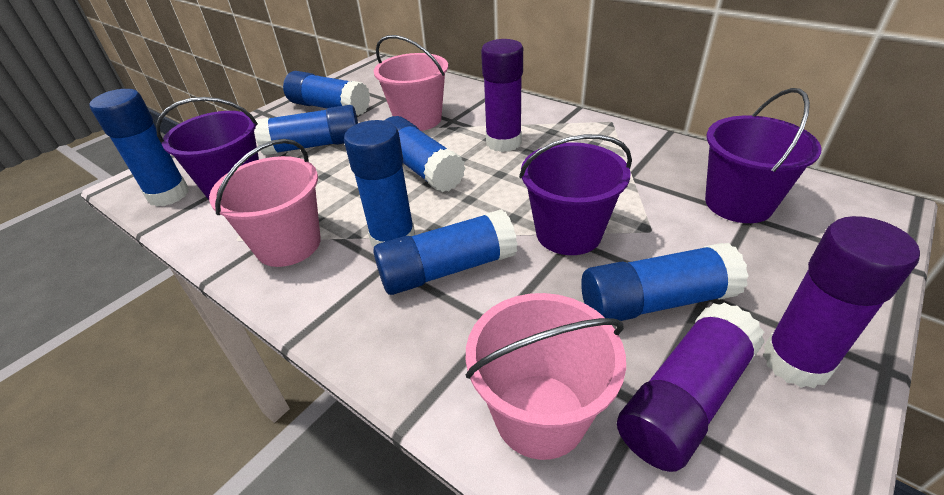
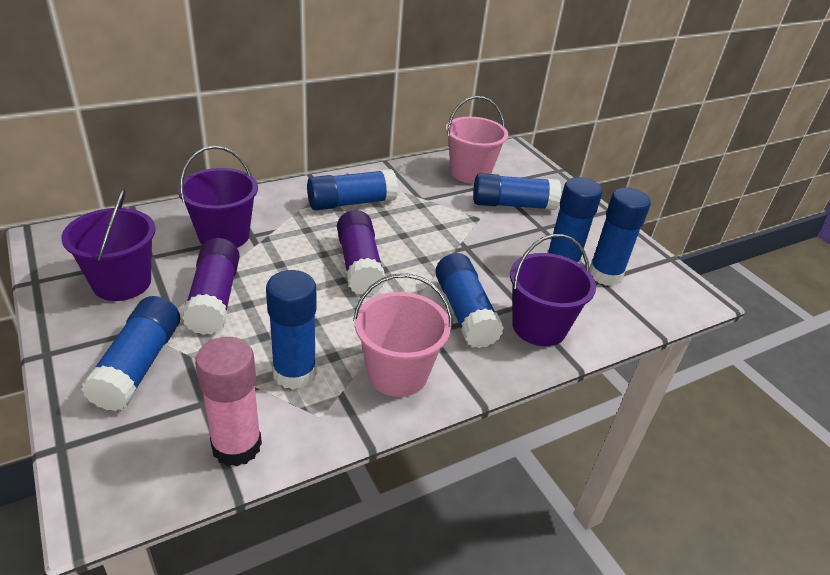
pink bucket: 3 -> 2
pink glue stick: 0 -> 1
purple glue stick: 3 -> 2

